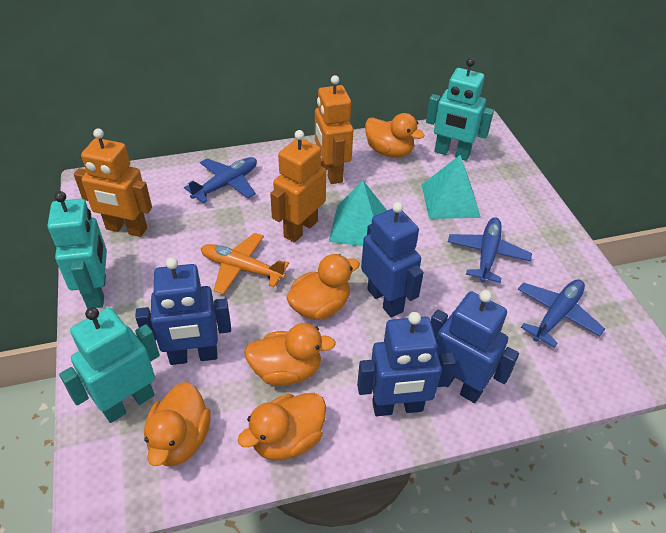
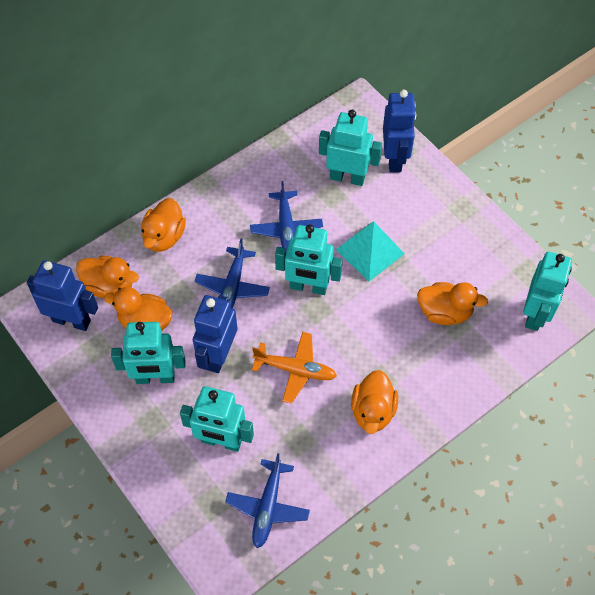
blue robot: 4 -> 3
orange robot: 3 -> 0
turquoise pyramid: 2 -> 1
turquoise robot: 3 -> 5

